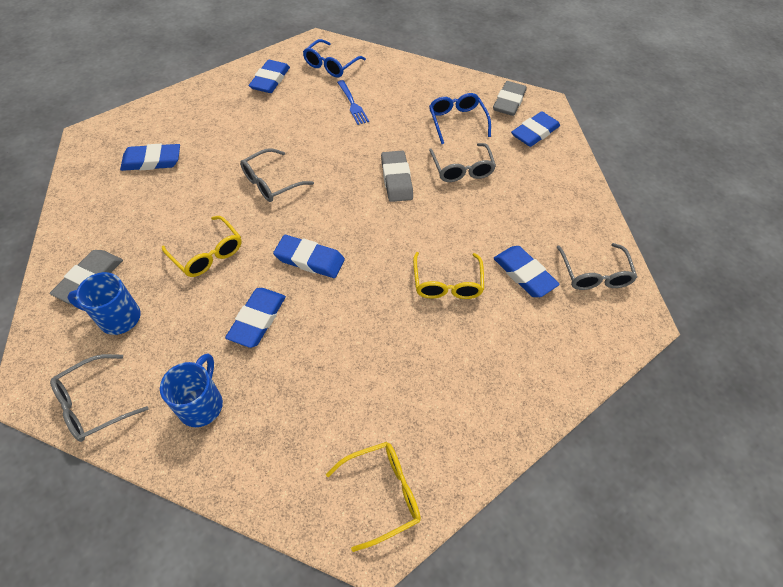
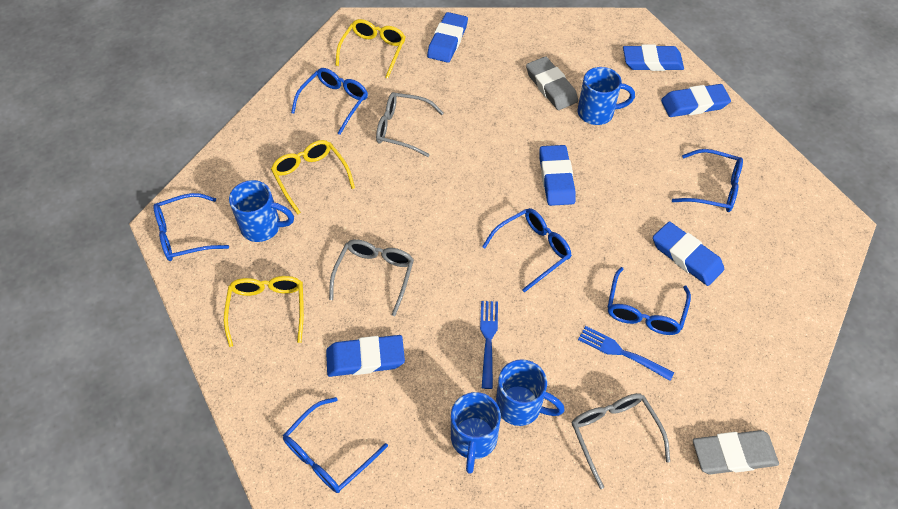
blue fork: 1 -> 2
blue glasses: 2 -> 6
blue mug: 2 -> 4
grey eraser: 3 -> 2
grey glasses: 4 -> 3

